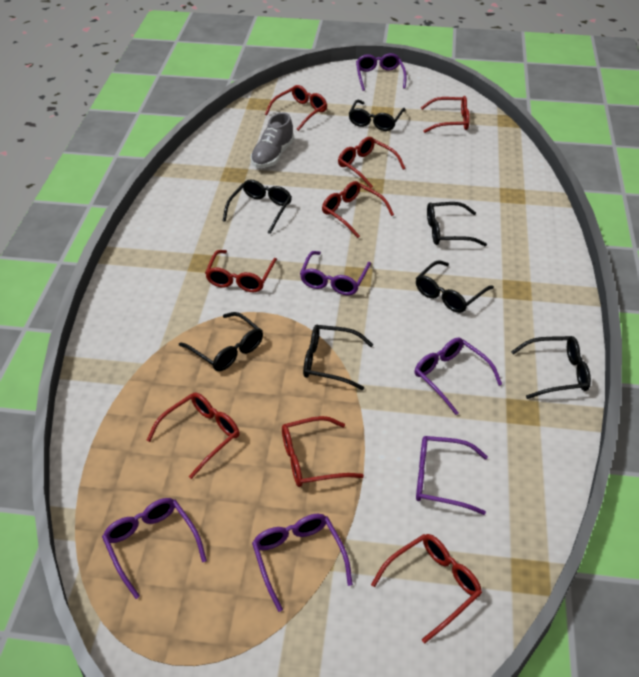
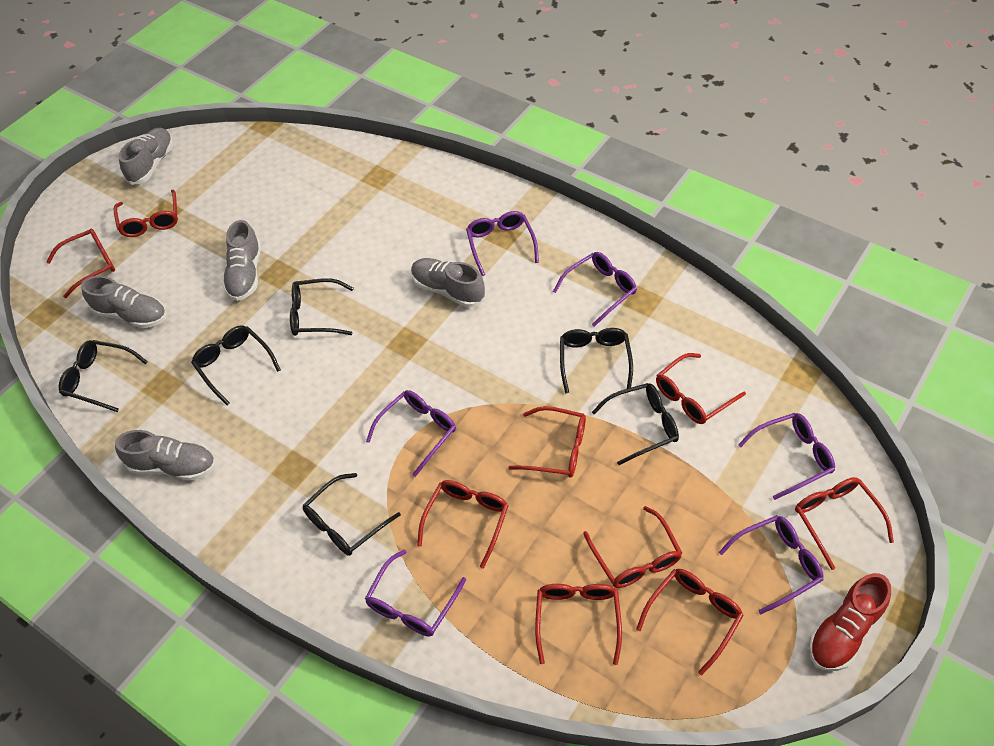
black glasses: 7 -> 6
grey shoe: 1 -> 5
red glasses: 8 -> 9
red shoe: 0 -> 1

